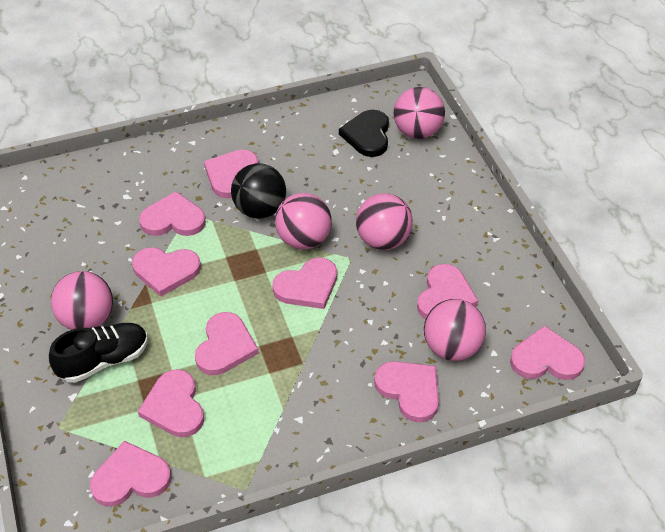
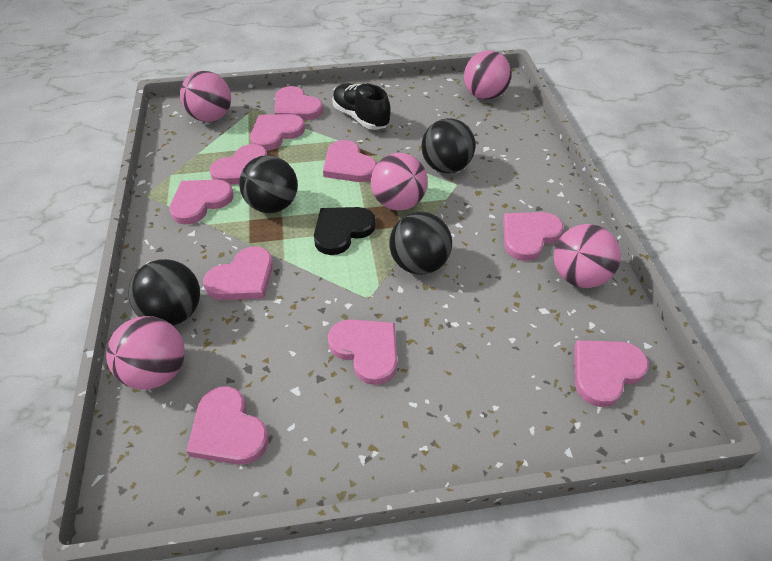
black ball: 1 -> 4

